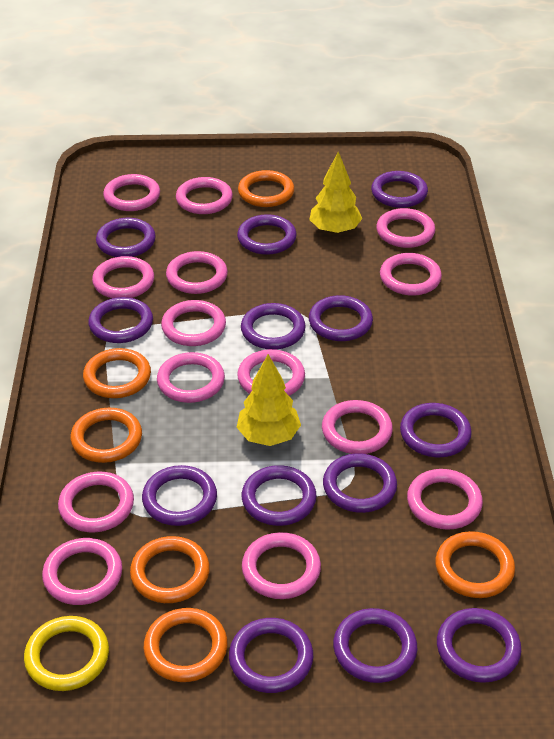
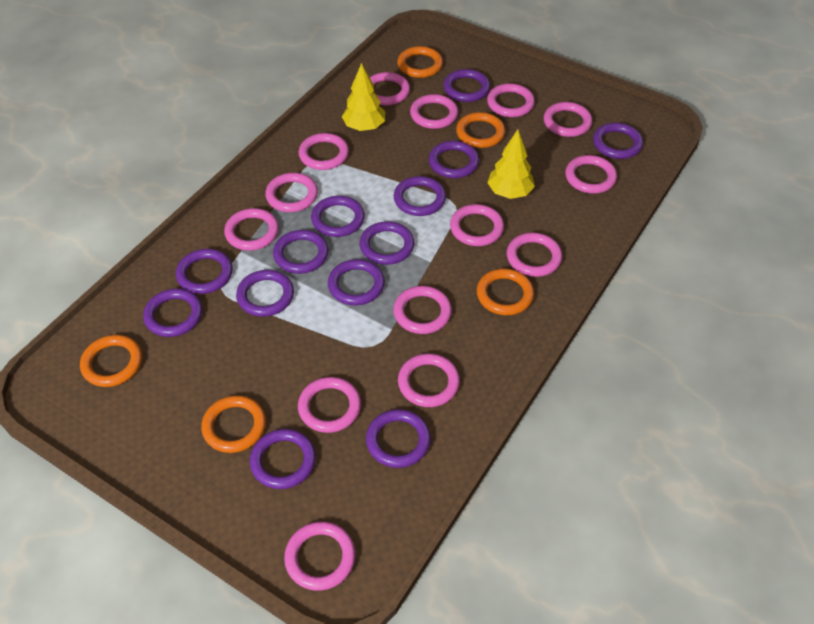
orange ring: 6 -> 5
yellow ring: 1 -> 0

